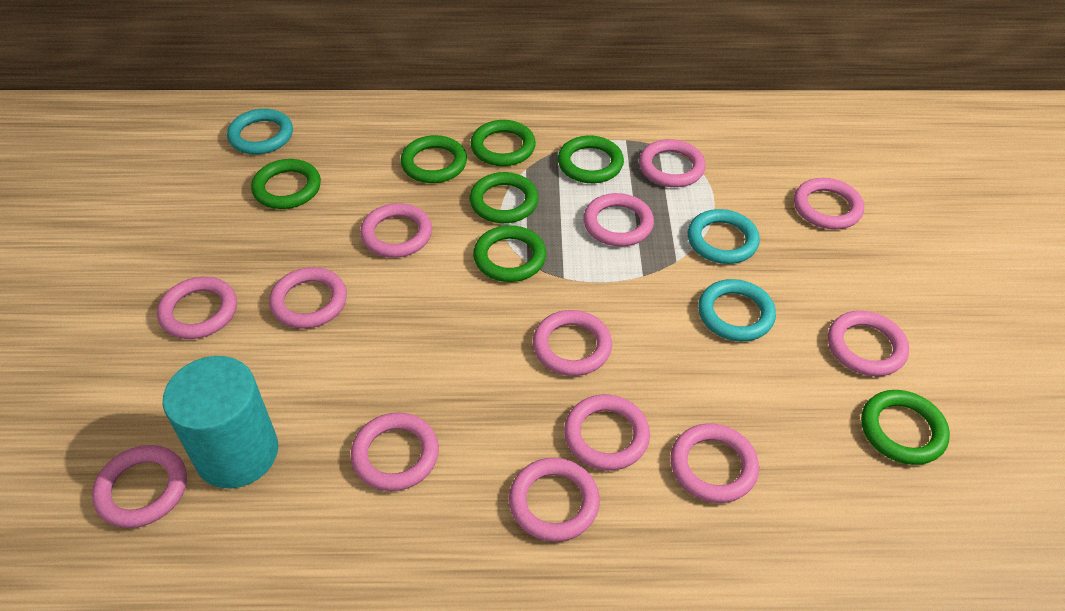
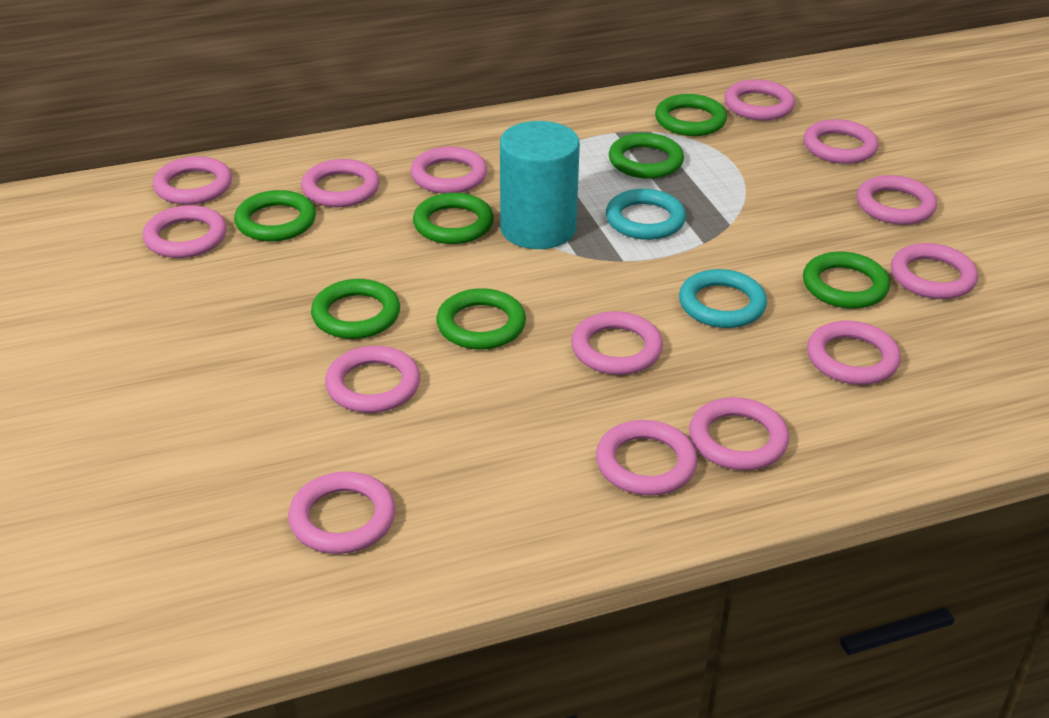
pink ring: 13 -> 14
turquoise ring: 3 -> 2

